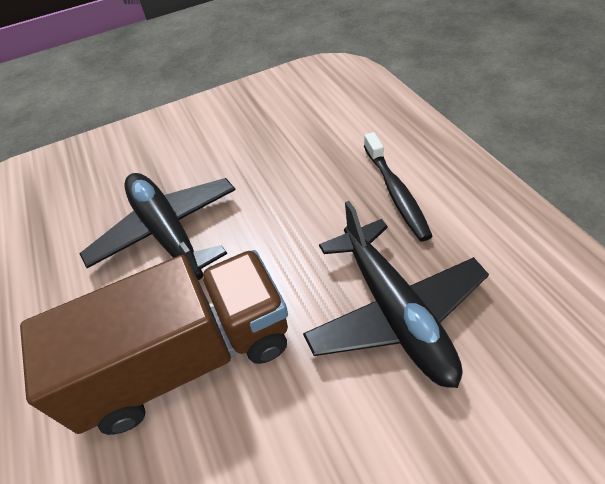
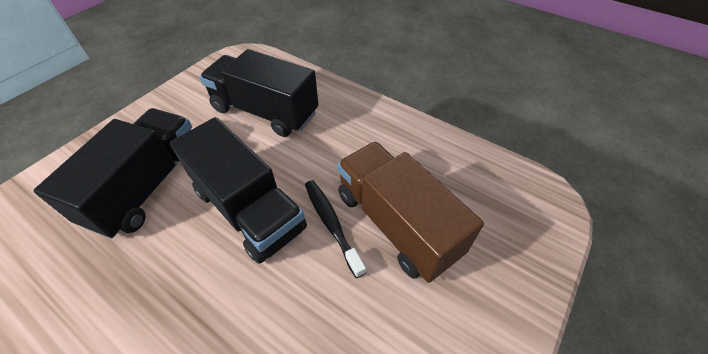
black plane: 2 -> 0
black truck: 0 -> 3

